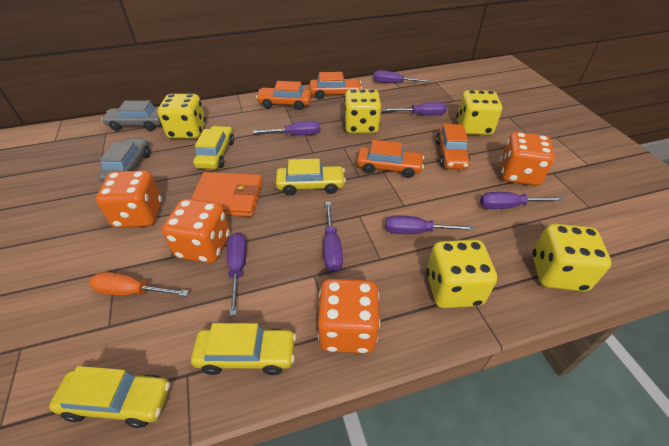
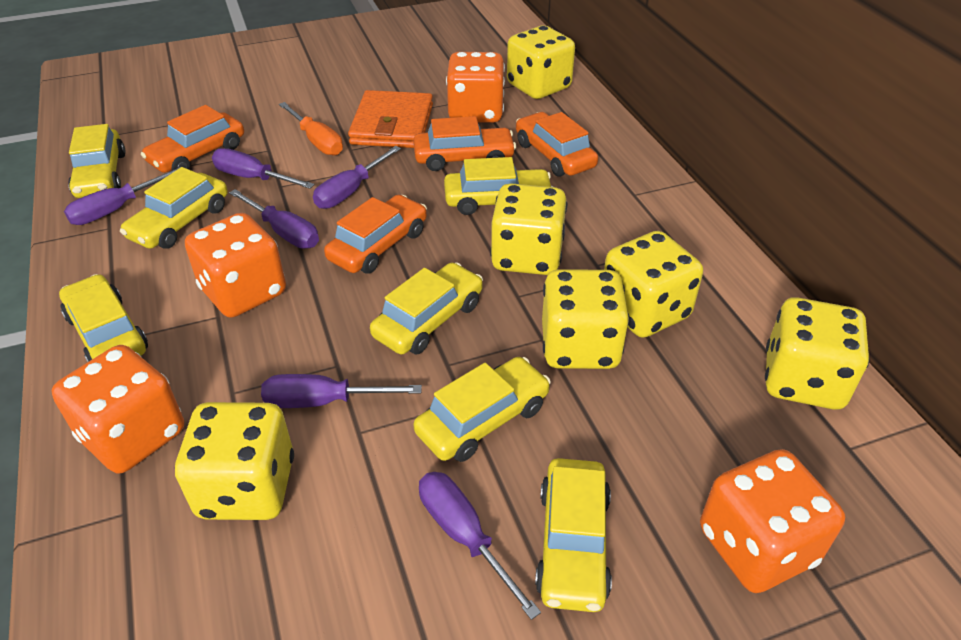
grey car: 2 -> 0
purple screwdriver: 7 -> 6
yellow car: 4 -> 7
yellow dice: 5 -> 6

